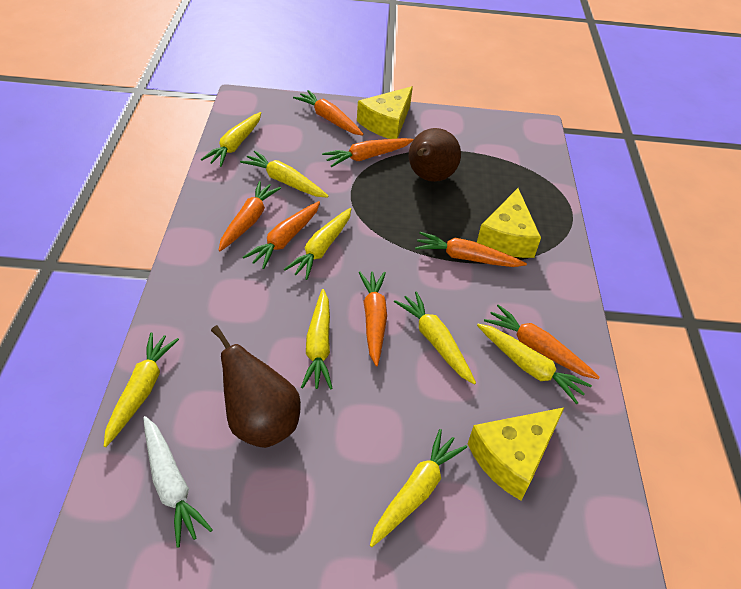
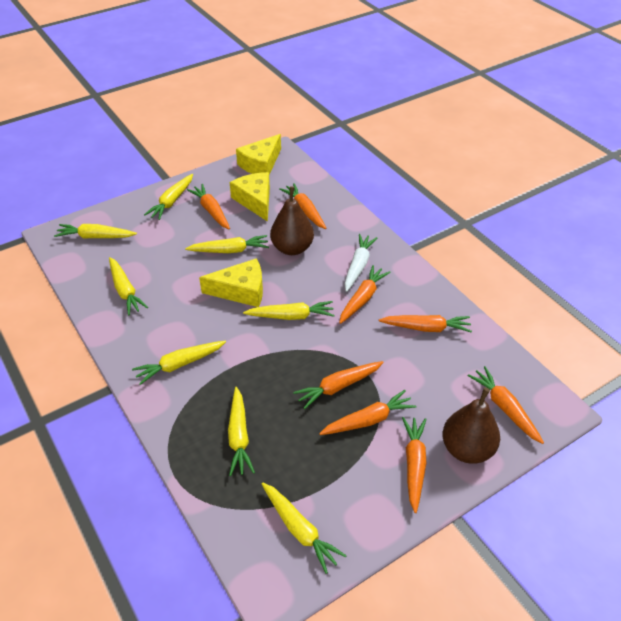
orange carrot: 7 -> 8

